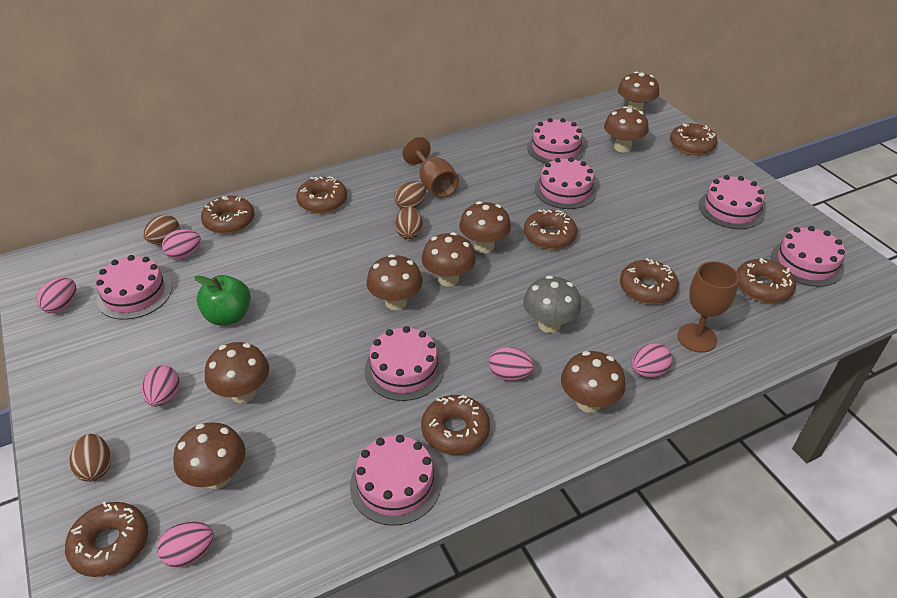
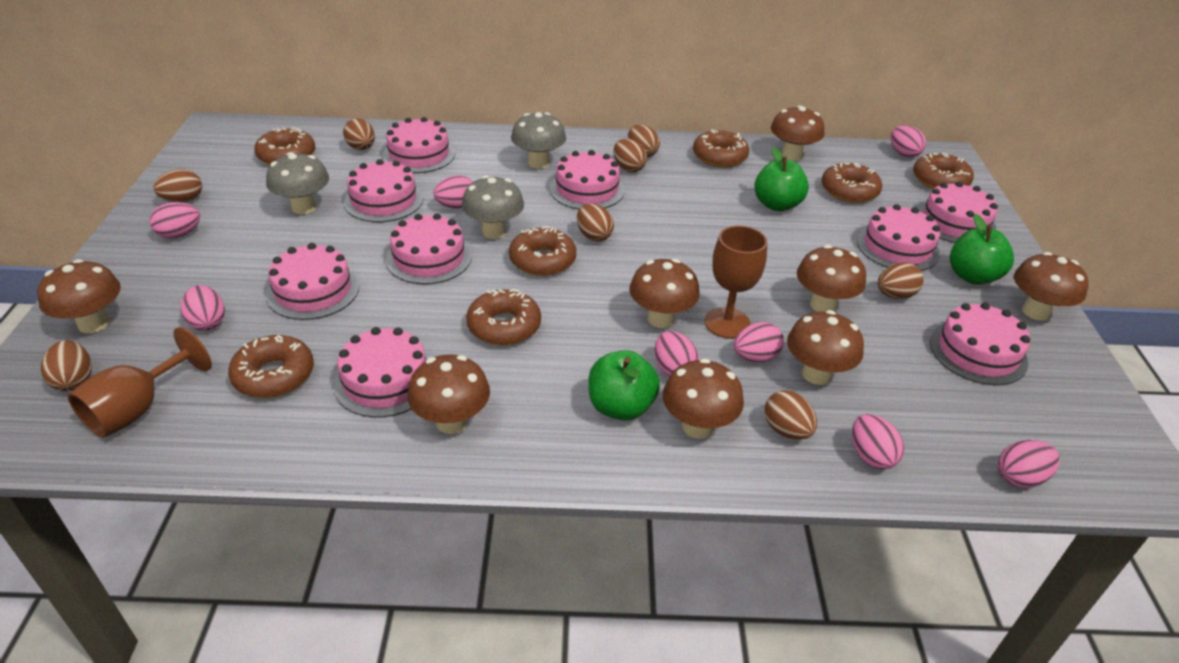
brown donut: 8 -> 7
brown egg: 4 -> 8
green apple: 1 -> 3
grey mushroom: 1 -> 3
pink cake: 7 -> 9
pink egg: 6 -> 8

